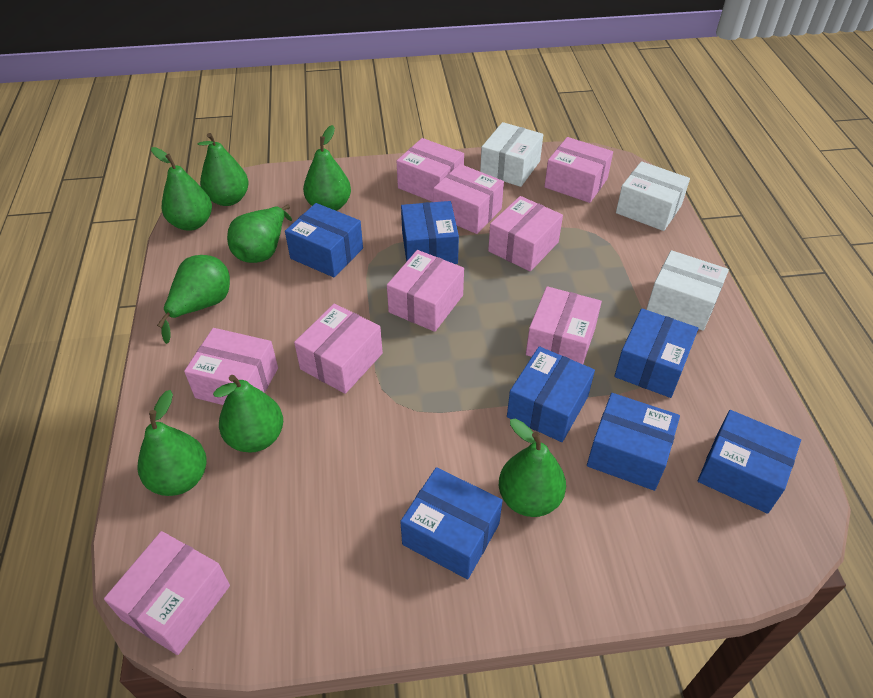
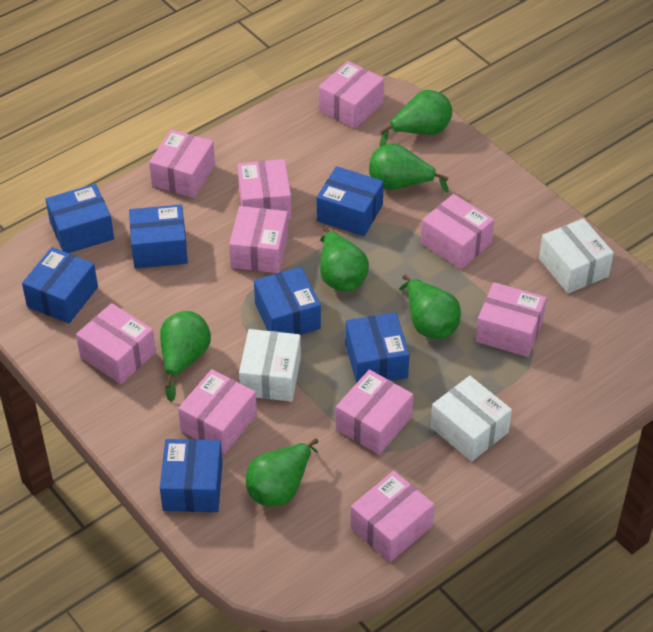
green pear: 8 -> 6
pink box: 9 -> 10

